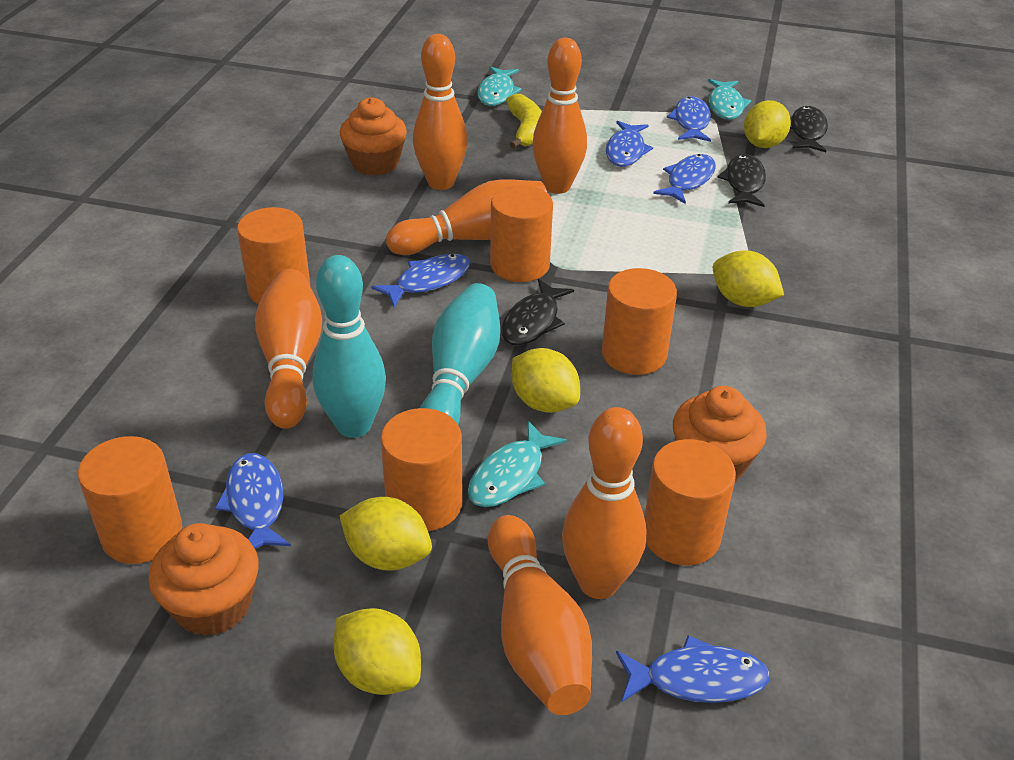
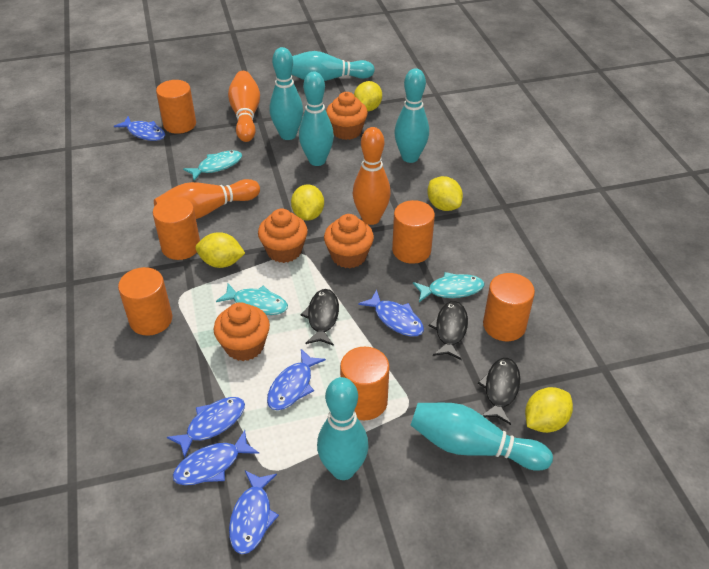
orange bowling pin: 6 -> 3
orange cupcake: 3 -> 4
turquoise bowling pin: 2 -> 6
yellow banana: 1 -> 0

